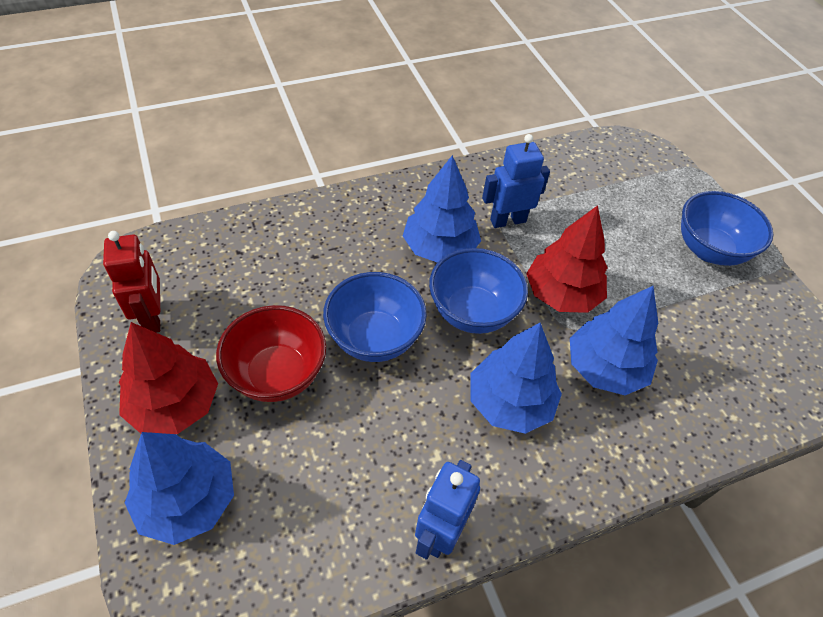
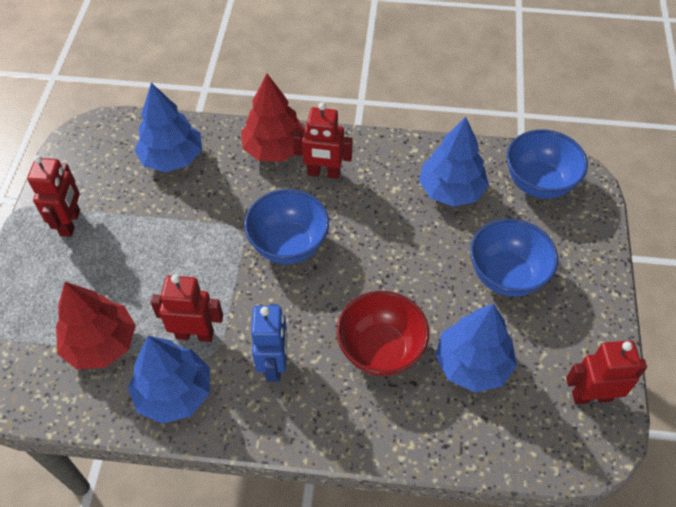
blue robot: 2 -> 1
red robot: 1 -> 4

